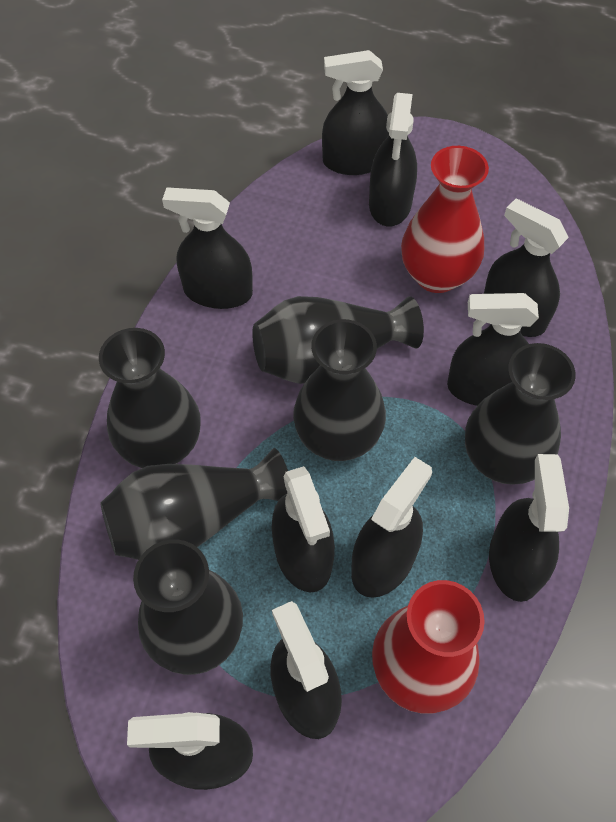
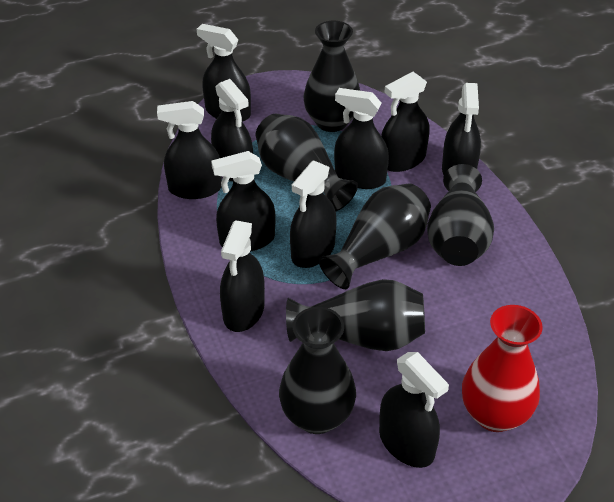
red vase: 2 -> 1

